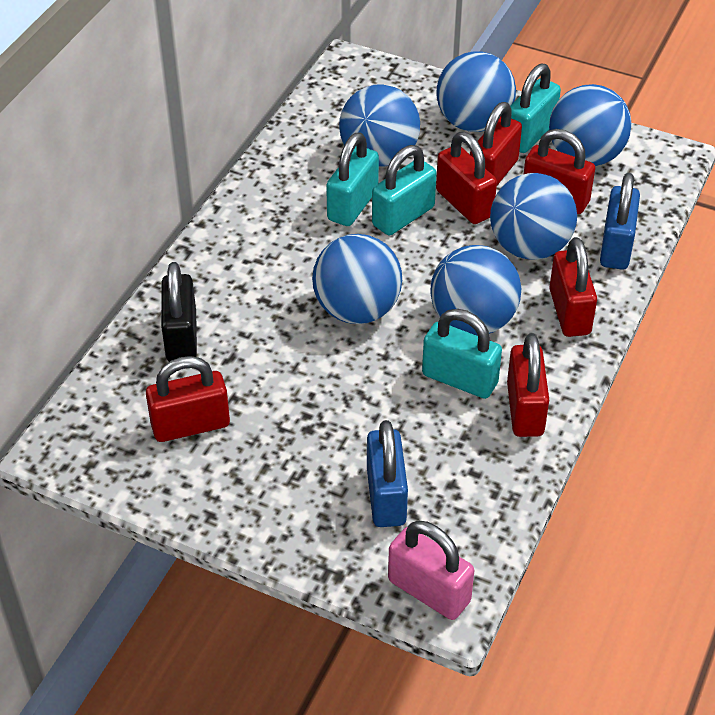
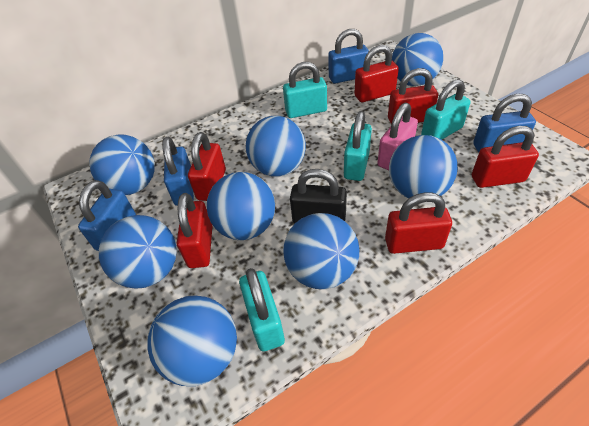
blue ball: 6 -> 8
blue padlock: 2 -> 4

